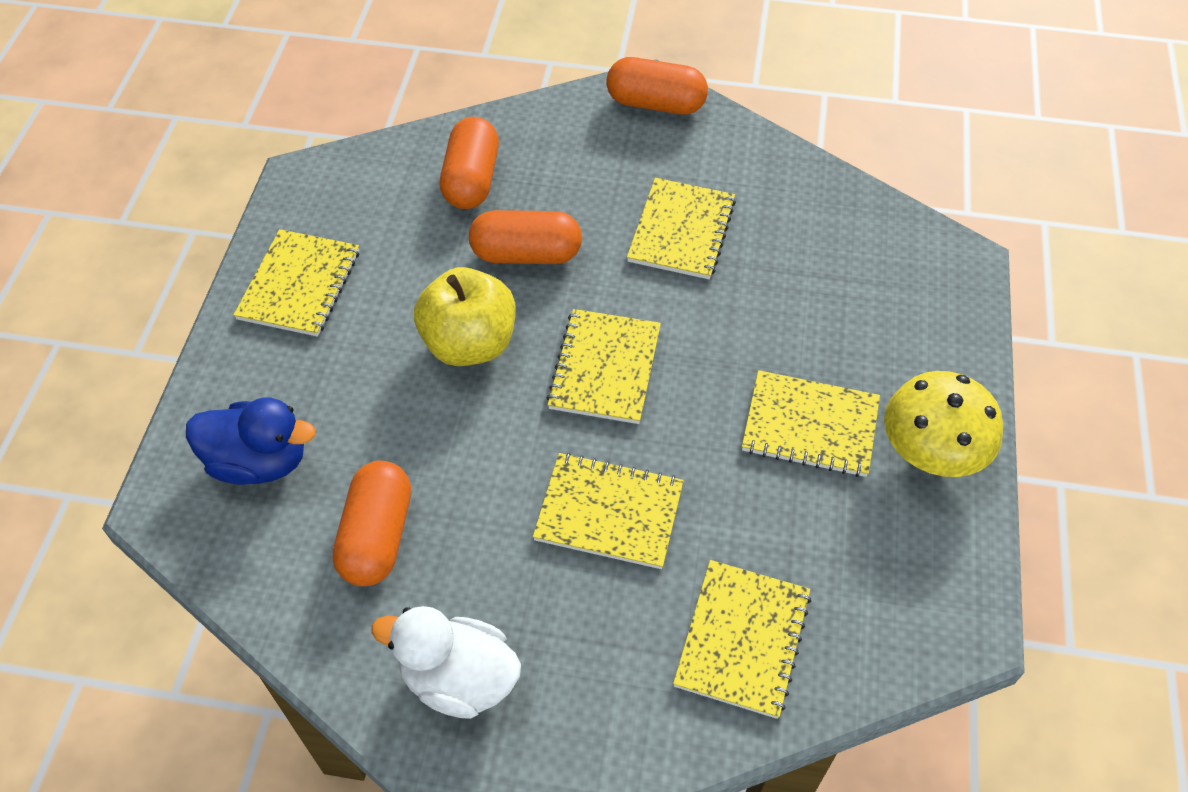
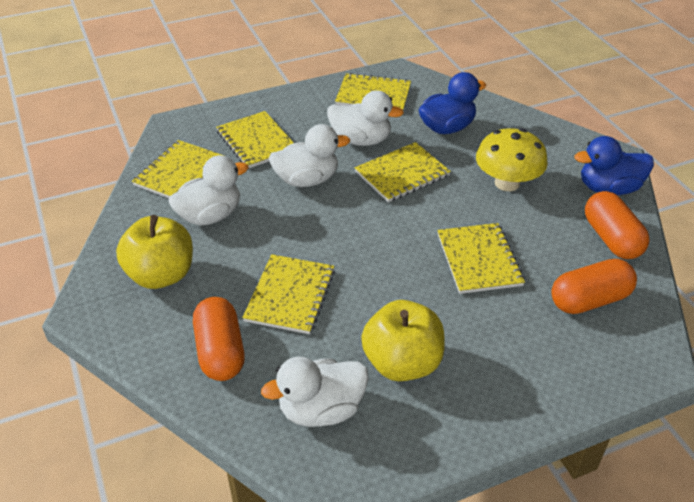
blue duck: 1 -> 2
orange capsule: 4 -> 3
white duck: 1 -> 4
yellow apple: 1 -> 2

